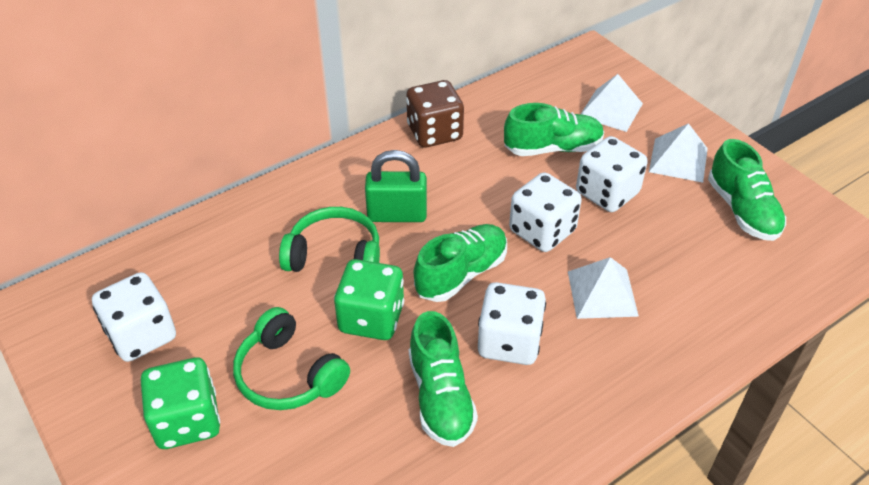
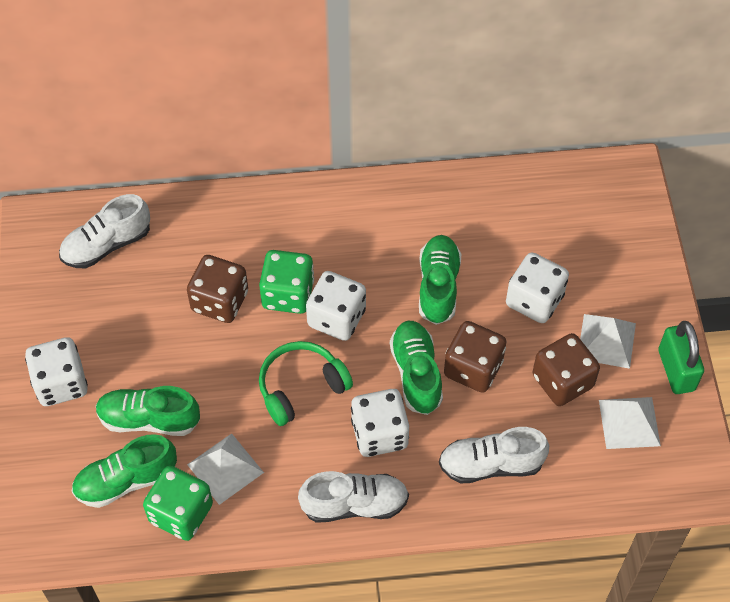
brown dice: 1 -> 3
green headphones: 2 -> 1
white shoe: 0 -> 3

